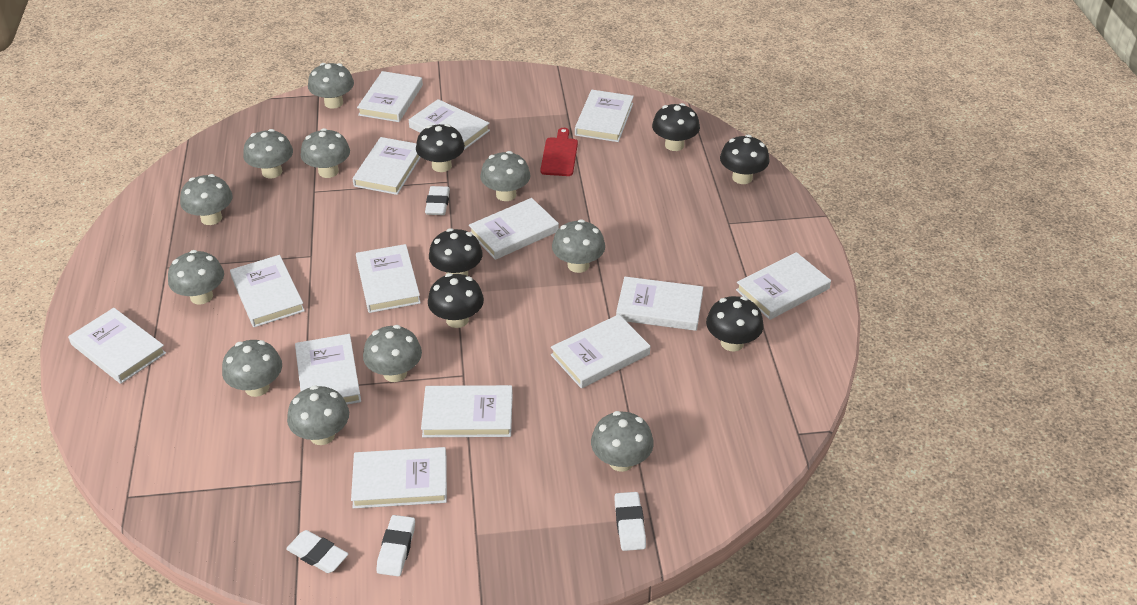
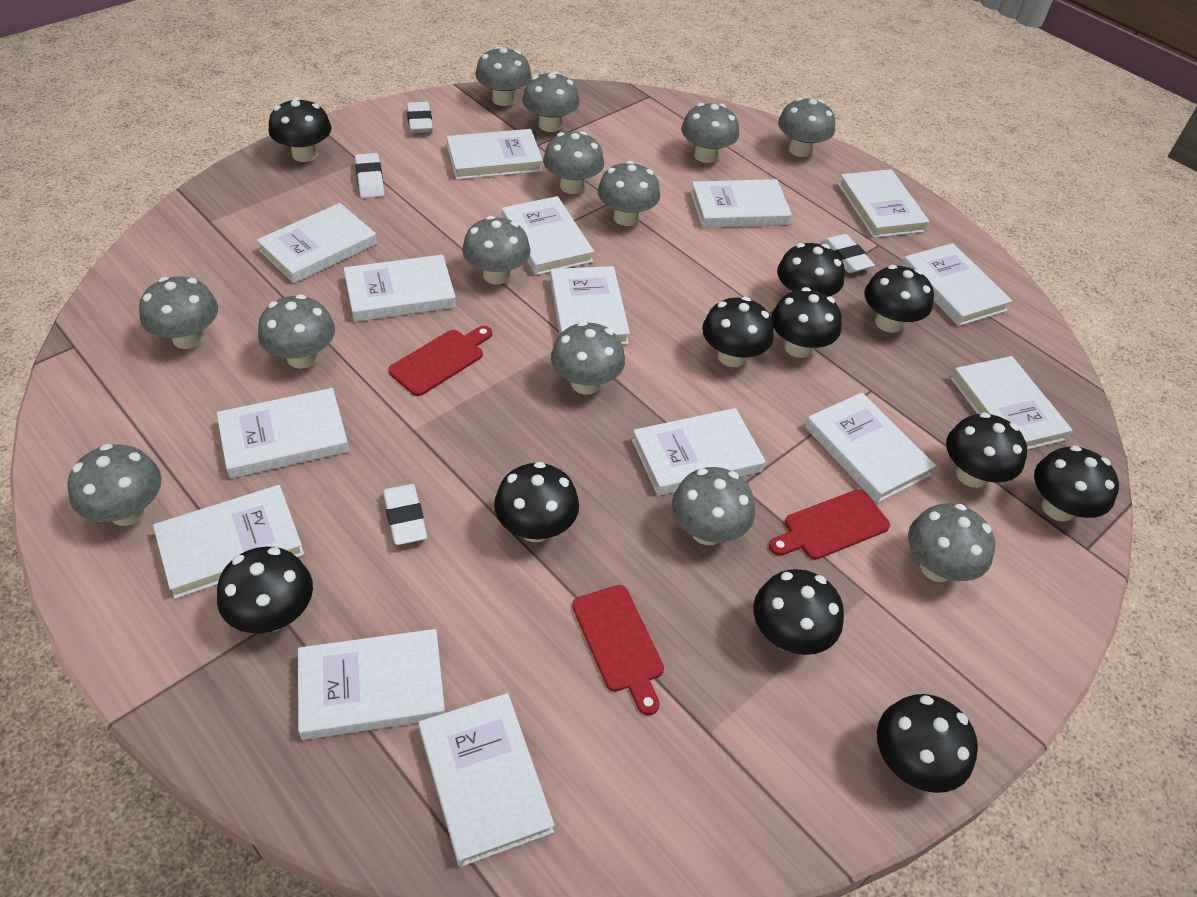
black mushroom: 6 -> 11
grey mushroom: 11 -> 13
red cutting board: 1 -> 3
white book: 14 -> 15

